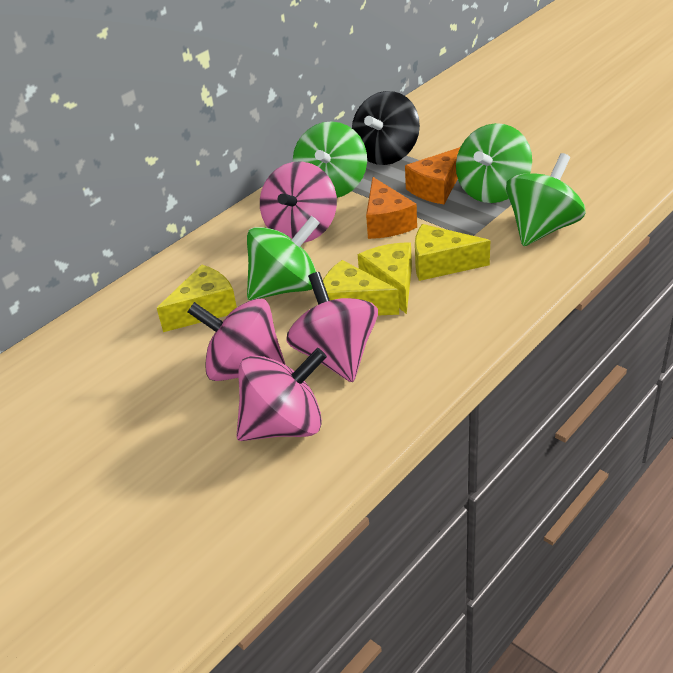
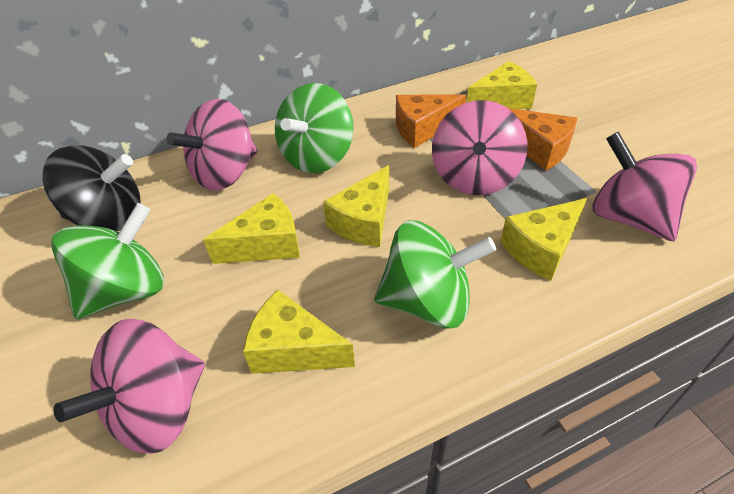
green spinning top: 4 -> 3
yellow cheese: 4 -> 5

